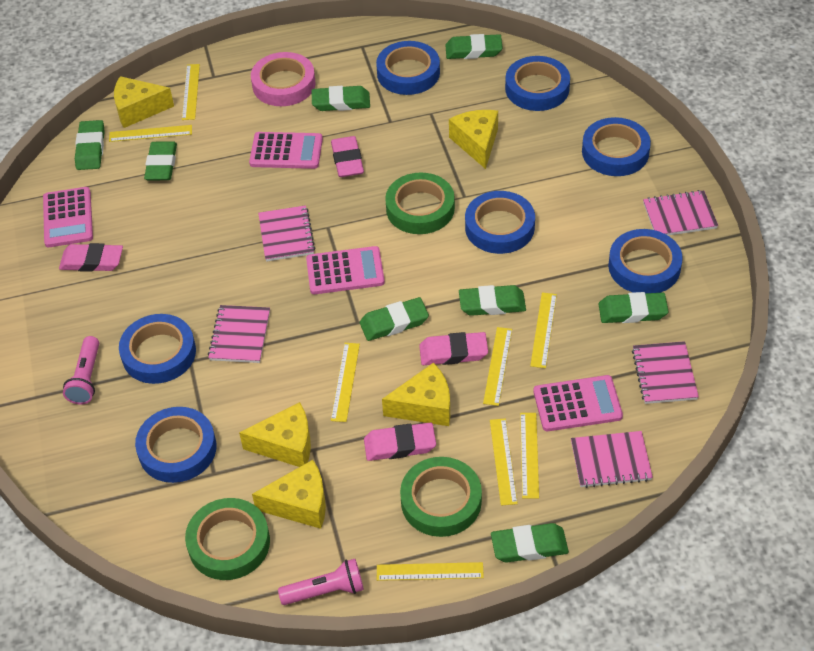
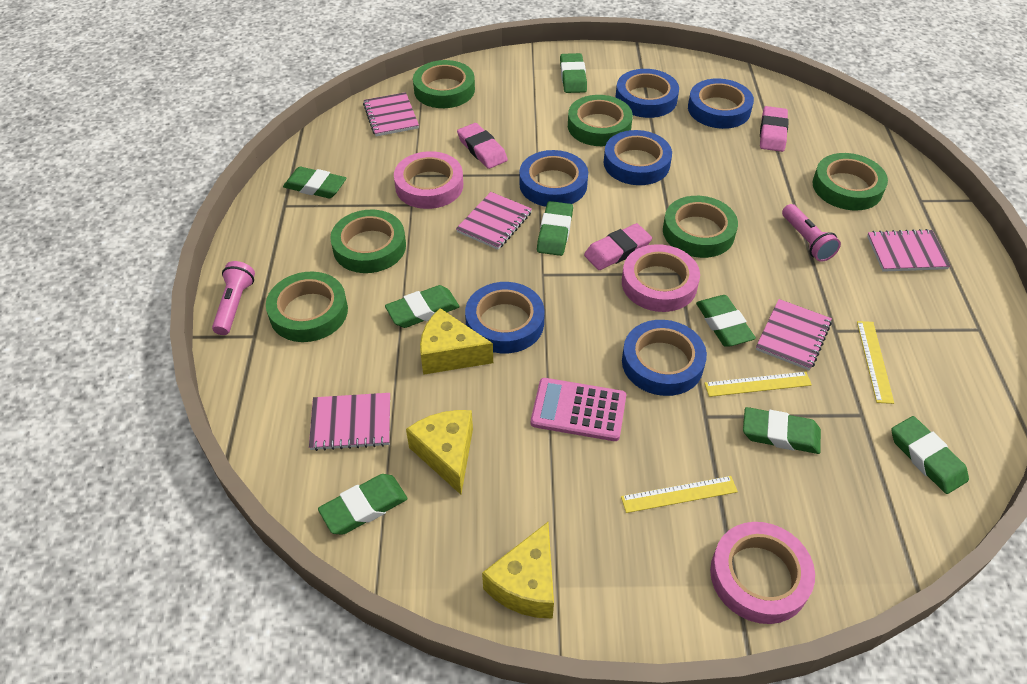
blue tape: 7 -> 6
green tape: 3 -> 6
pink calculator: 4 -> 1
pink eraser: 4 -> 3
pink tape: 1 -> 3
yellow cheese: 5 -> 3
yellow ruler: 8 -> 3

